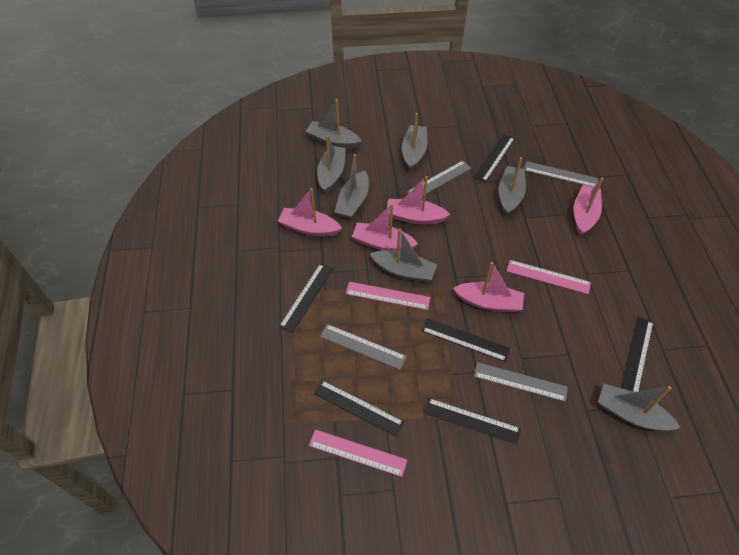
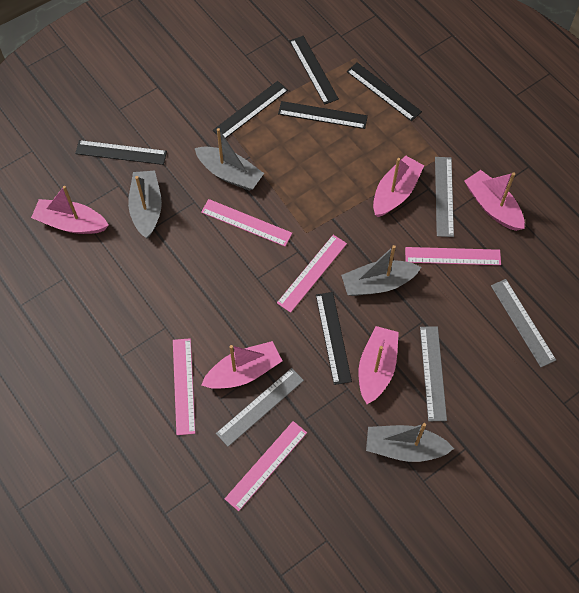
grey boat: 7 -> 4
pink ruler: 3 -> 5

